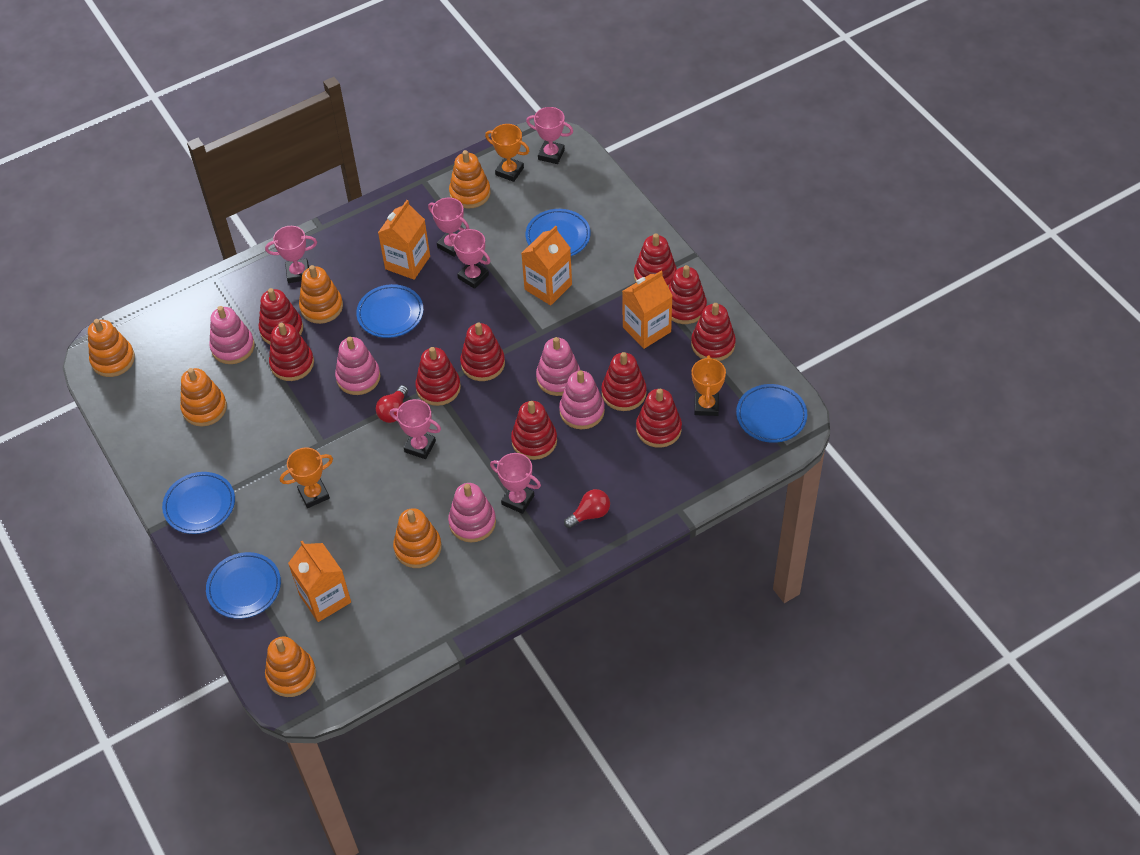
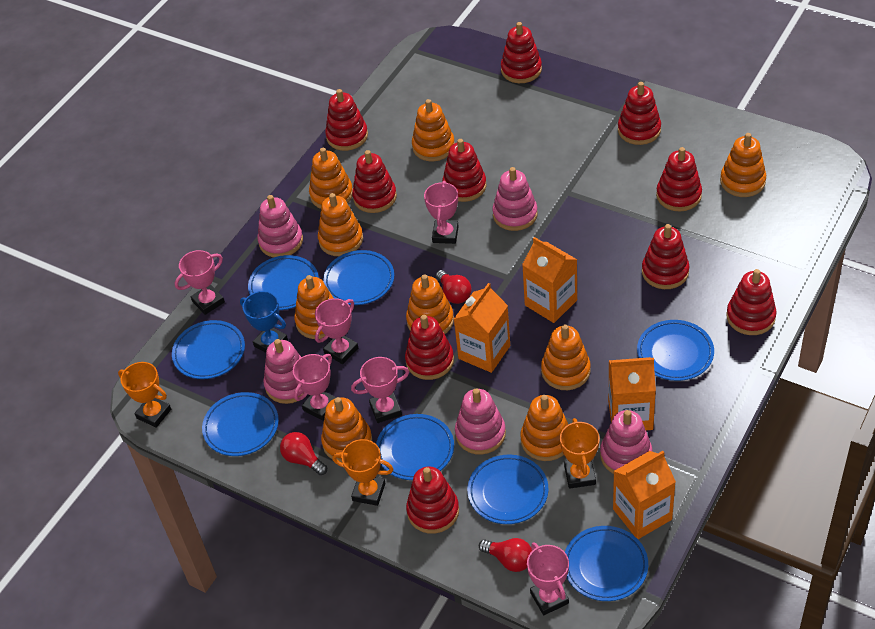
blue plate: 5 -> 8
blue trophy: 0 -> 1
orange stacking toy: 6 -> 9
red light bulb: 2 -> 3

